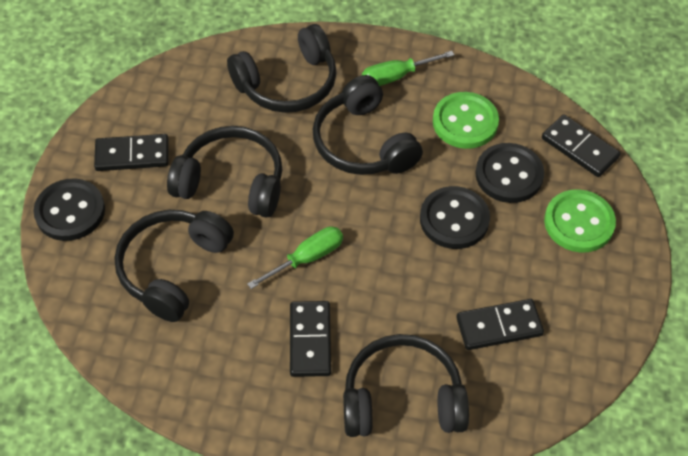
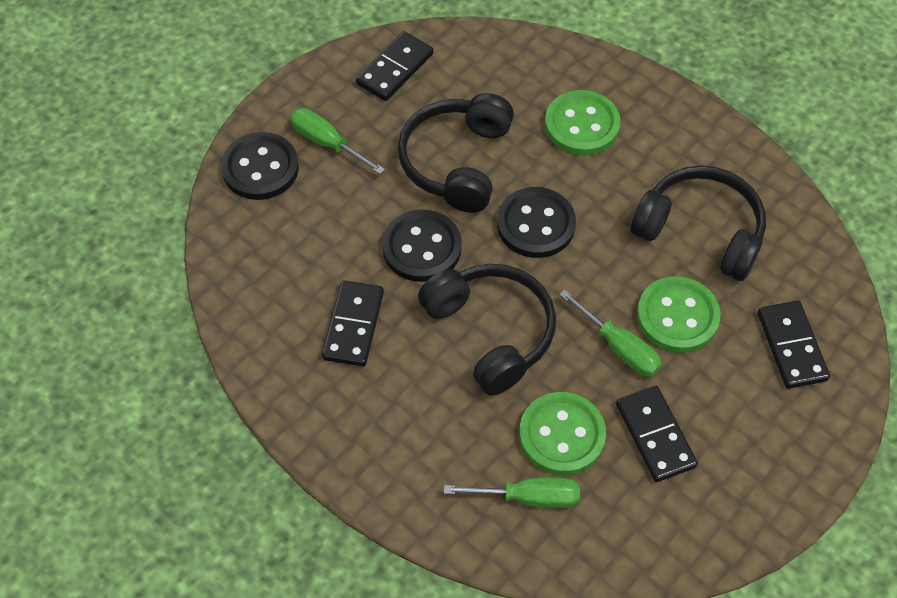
black headphones: 5 -> 3
green button: 2 -> 3
green screwdriver: 2 -> 3

